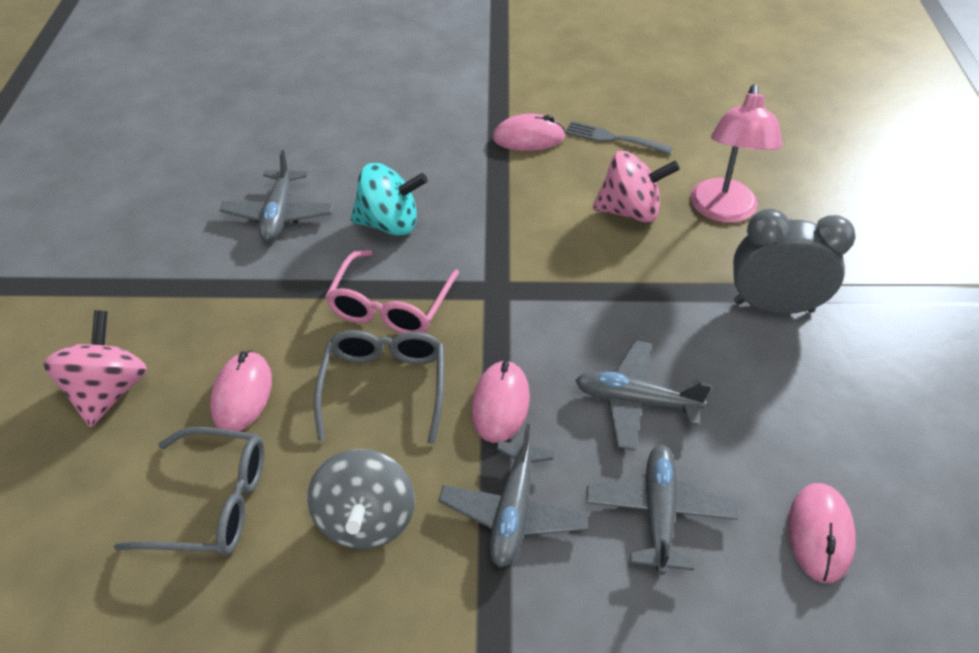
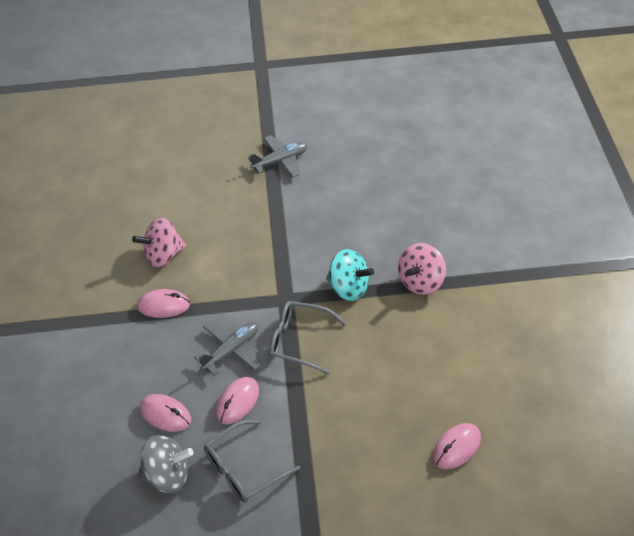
grey clock: 1 -> 0
grey fork: 1 -> 0
grey plane: 4 -> 2
pink glasses: 1 -> 0
pink lamp: 1 -> 0

